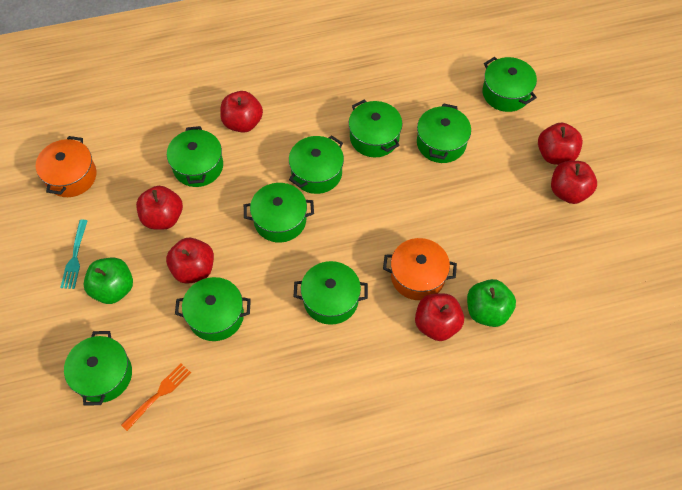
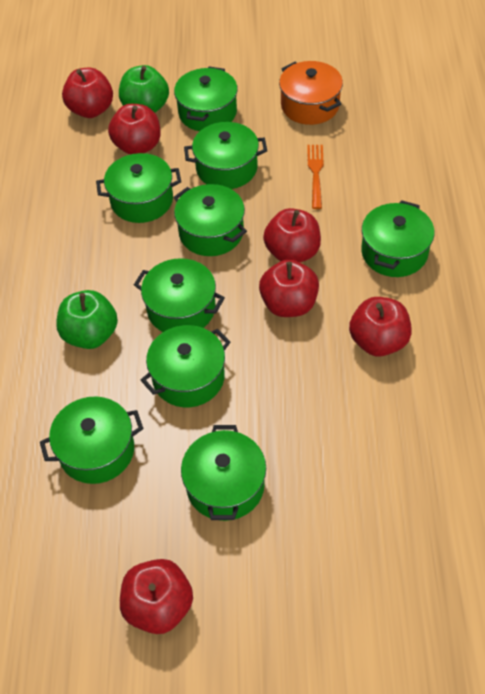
orange pot: 2 -> 1
turquoise fork: 1 -> 0

